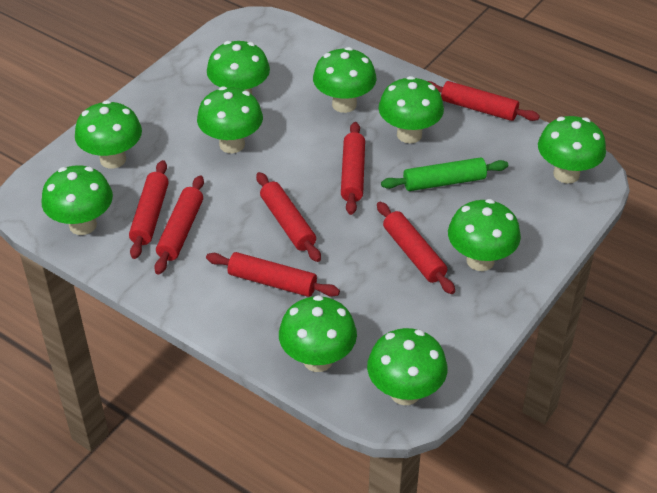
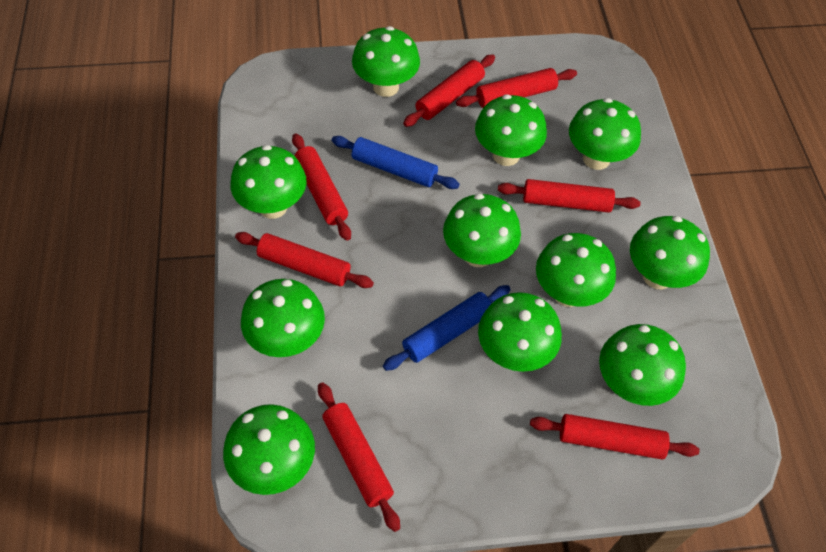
blue rolling pin: 0 -> 2
green mushroom: 10 -> 11
green rolling pin: 1 -> 0

